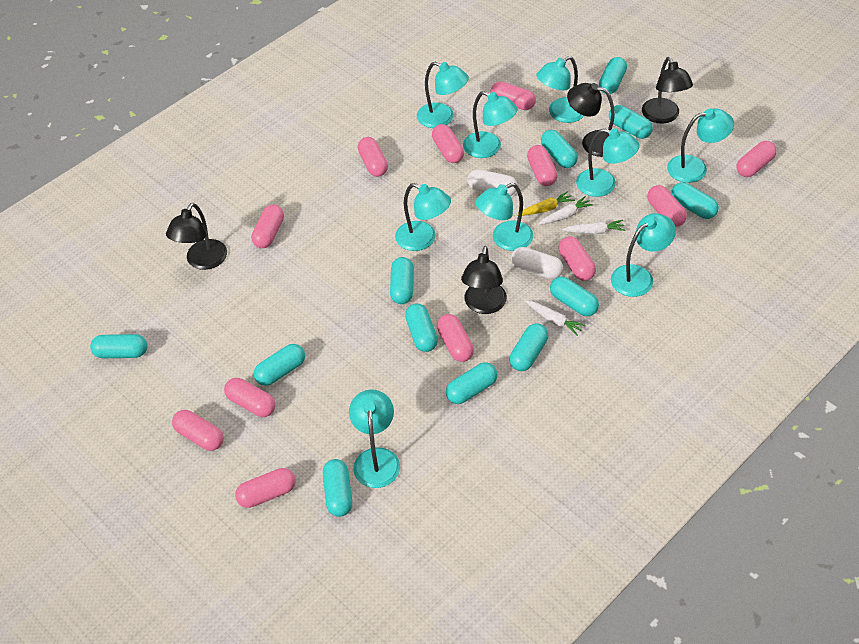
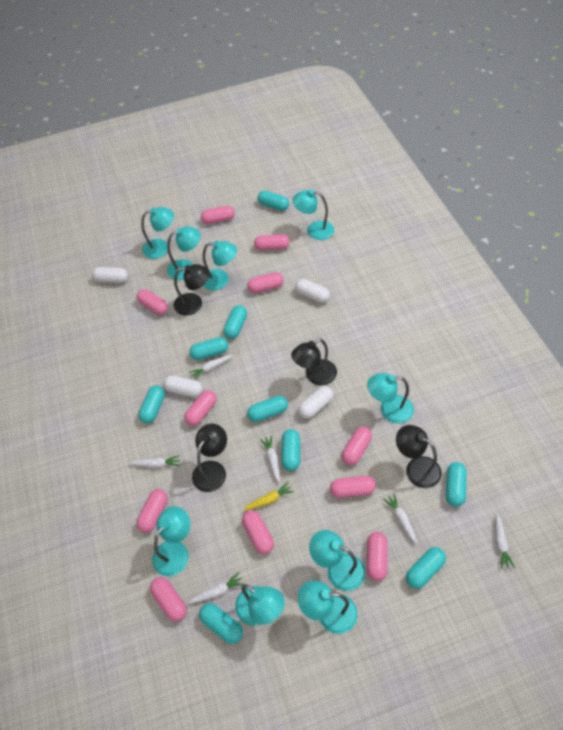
pink capsule: 12 -> 11
turquoise capsule: 12 -> 9
white capsule: 2 -> 4
white carrot: 3 -> 6

